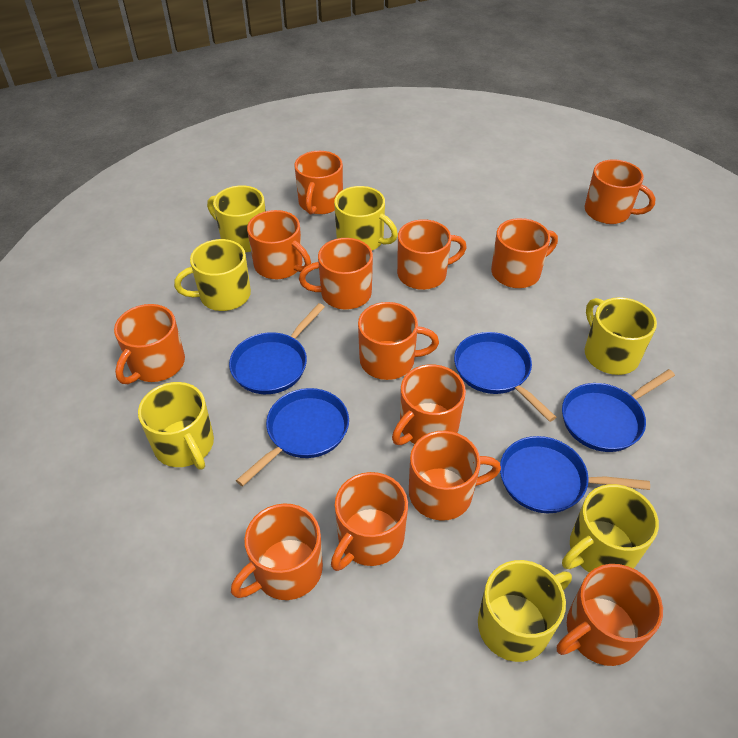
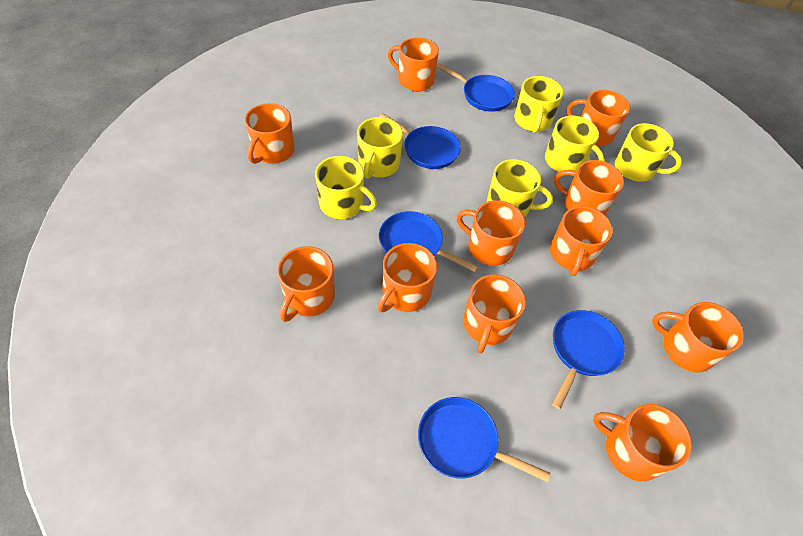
orange mug: 13 -> 11
yellow mug: 7 -> 6

